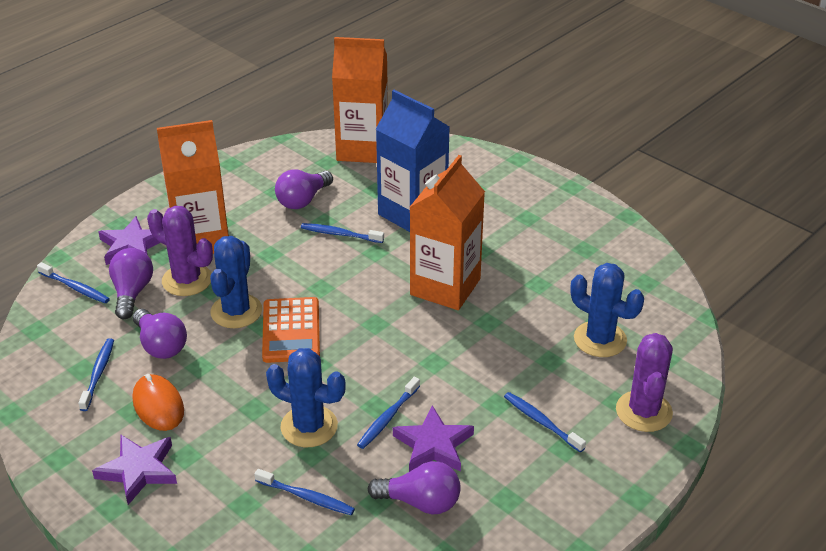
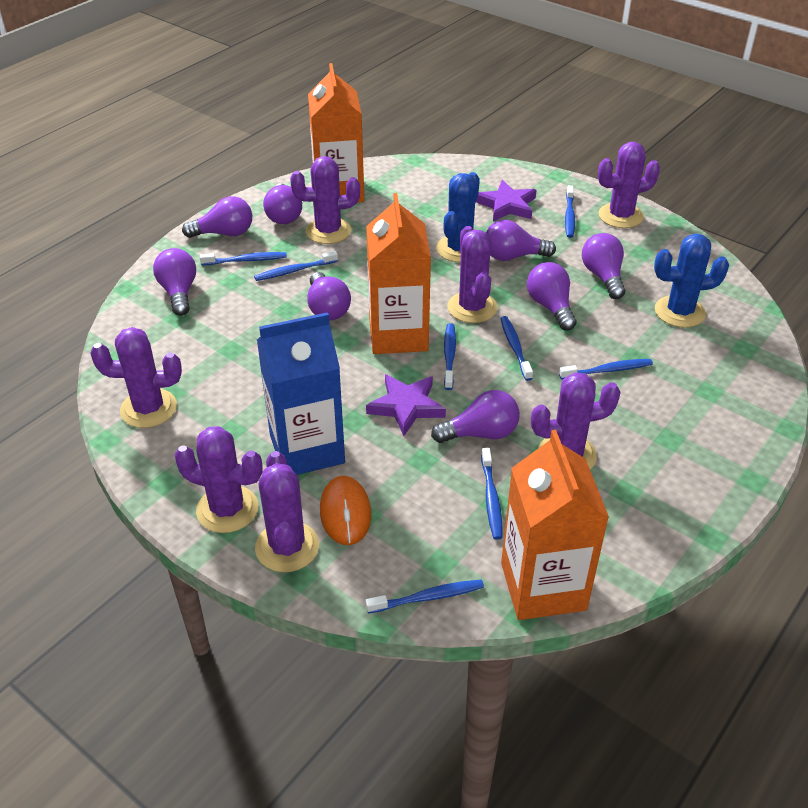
blue cactus: 3 -> 2
blue toothbrush: 6 -> 8
orange calculator: 1 -> 0
purple cactus: 2 -> 7
purple light bulb: 4 -> 8
purple star: 3 -> 2

